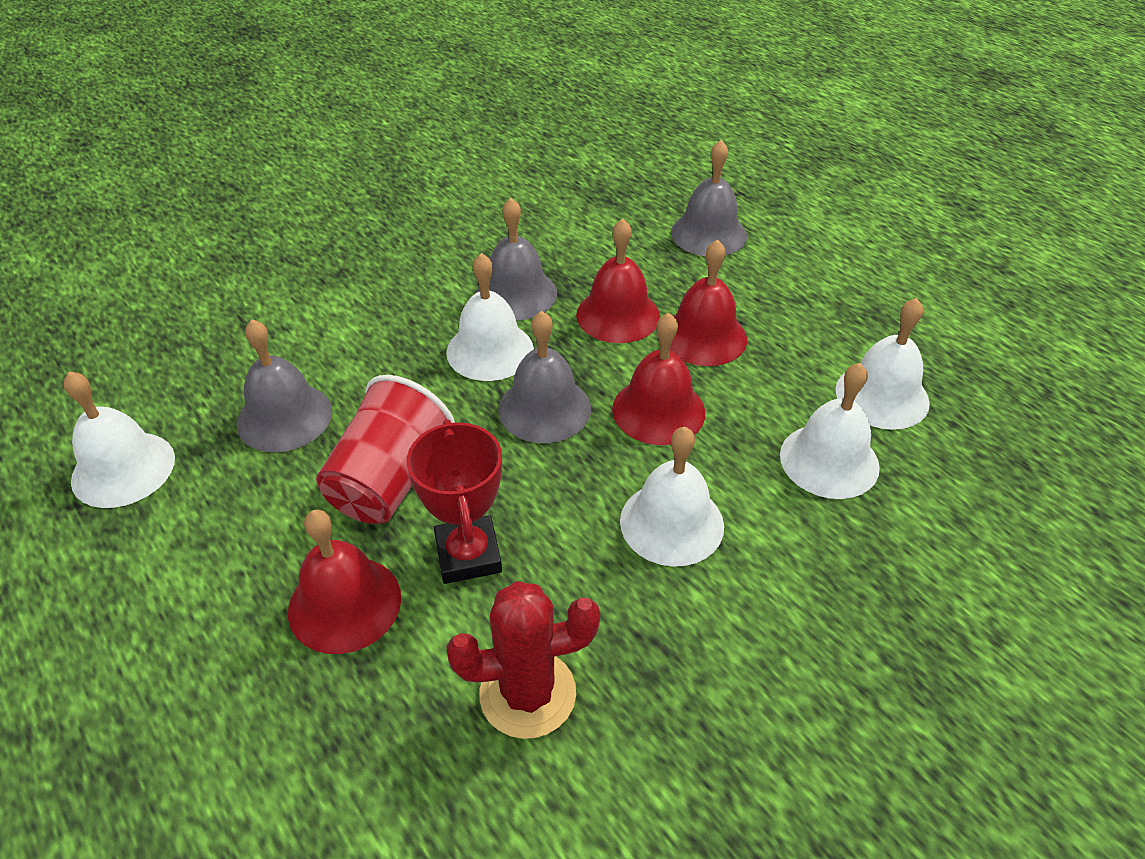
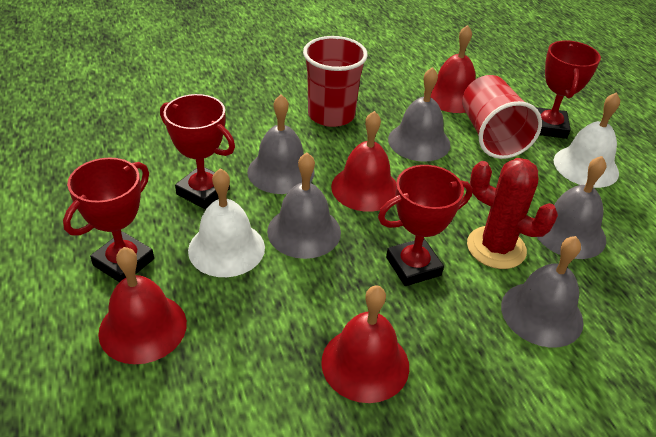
grey bell: 4 -> 5
red cup: 1 -> 2
red trophy: 1 -> 4
white bell: 5 -> 2

